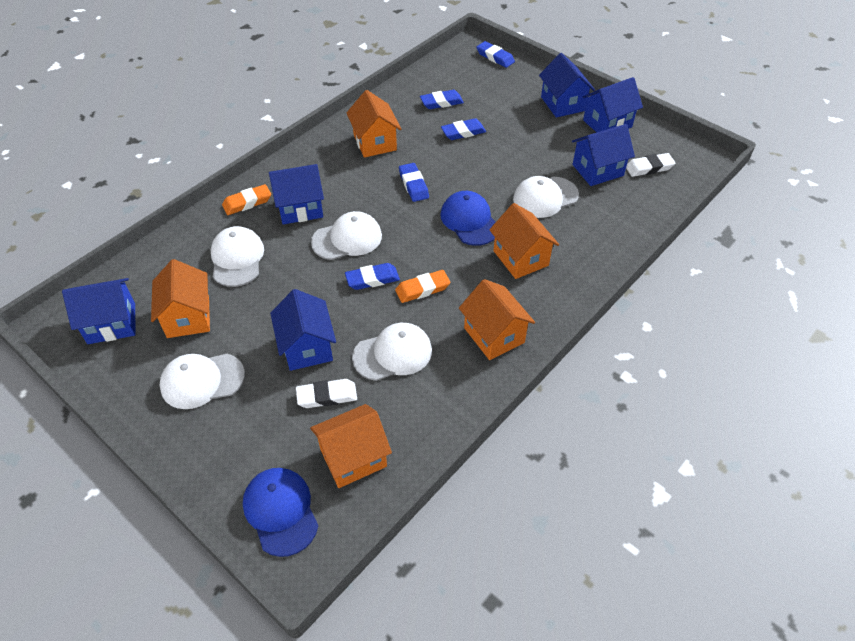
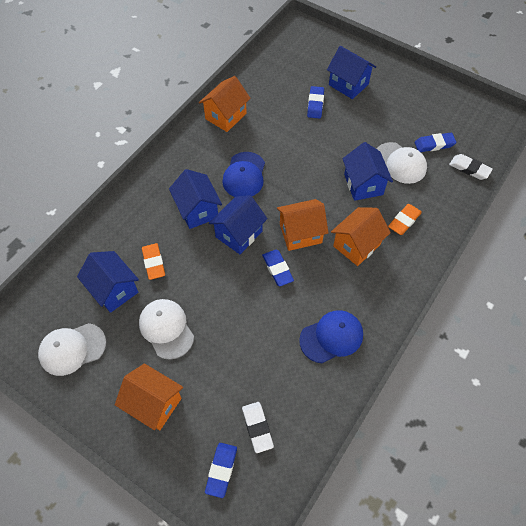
blue eraser: 5 -> 4
blue house: 6 -> 5
orange house: 5 -> 4
white cap: 5 -> 3

